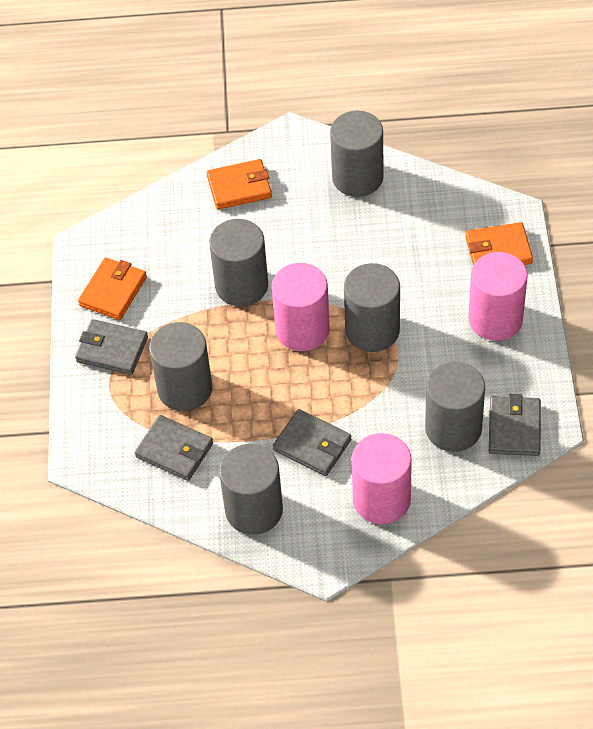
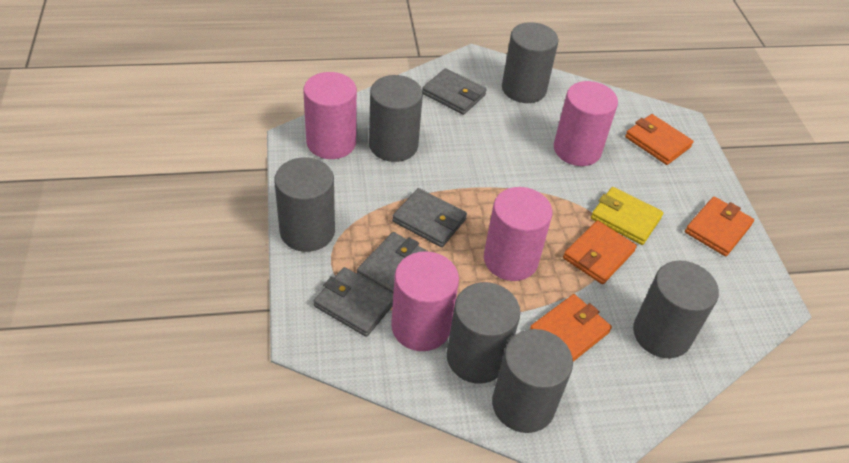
orange wallet: 3 -> 4
pink cylinder: 3 -> 4
yellow wallet: 0 -> 1

